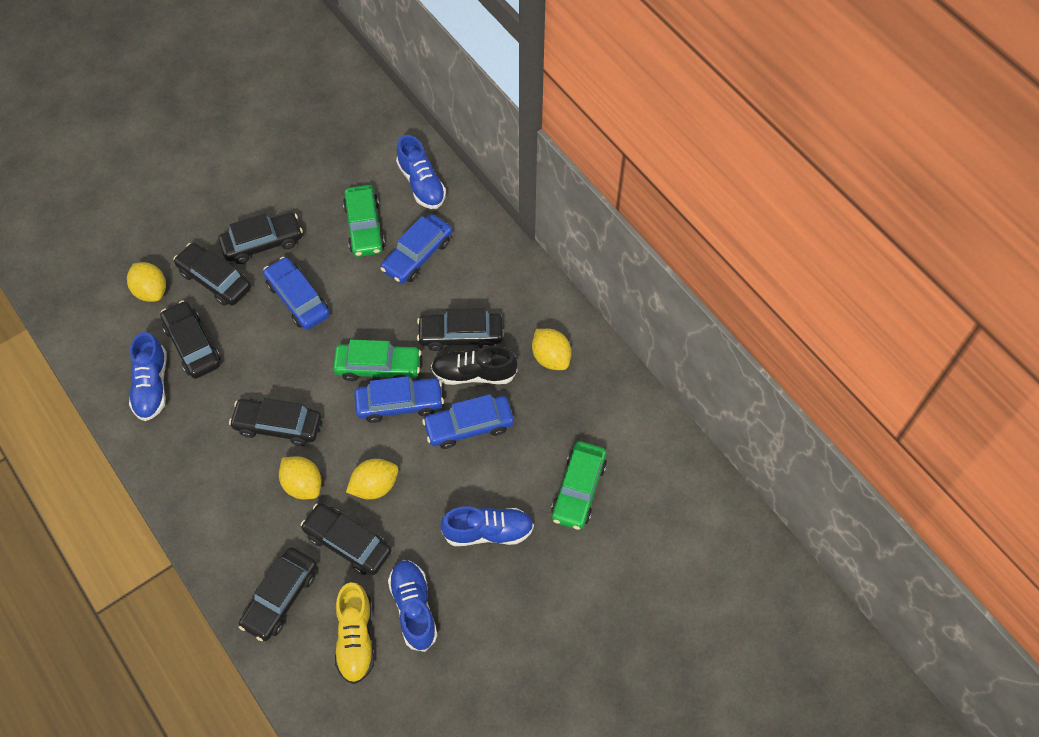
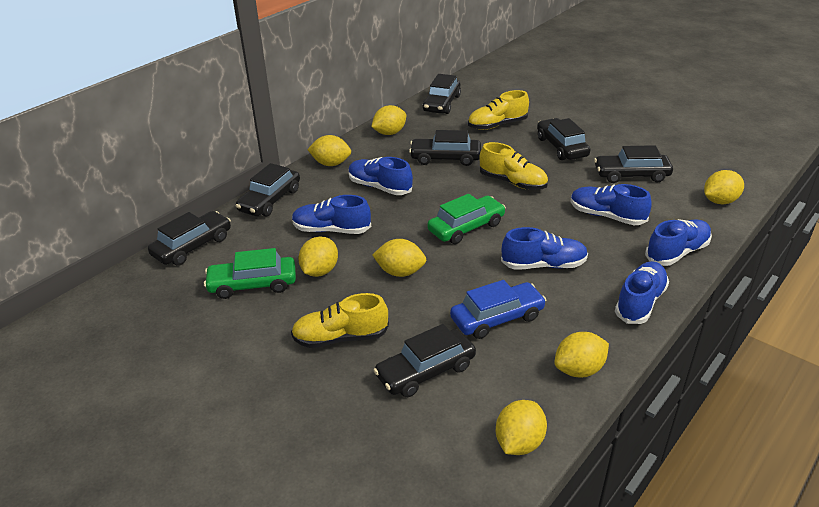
black shoe: 1 -> 0
blue car: 4 -> 1
blue shoe: 4 -> 6
green car: 3 -> 2
yellow lemon: 4 -> 7
yellow shoe: 1 -> 3

